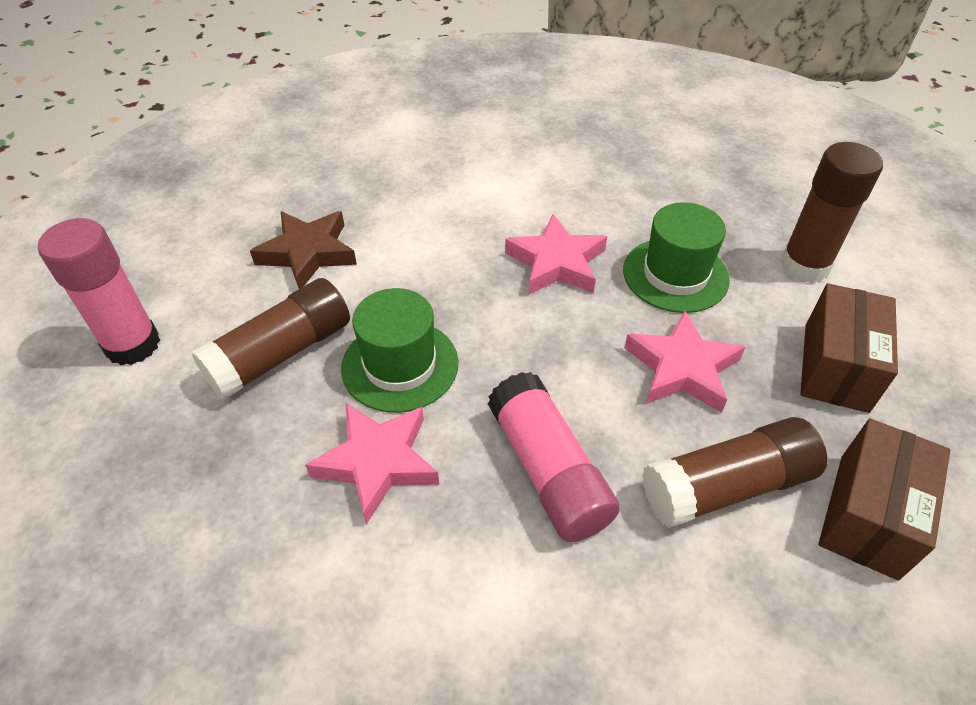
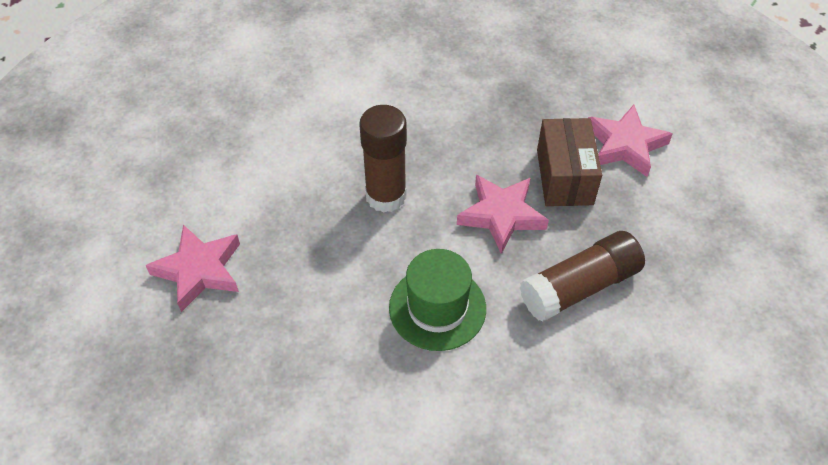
brown box: 2 -> 1
brown glue stick: 3 -> 2
brown star: 1 -> 0
green hat: 2 -> 1
pink glue stick: 2 -> 0

